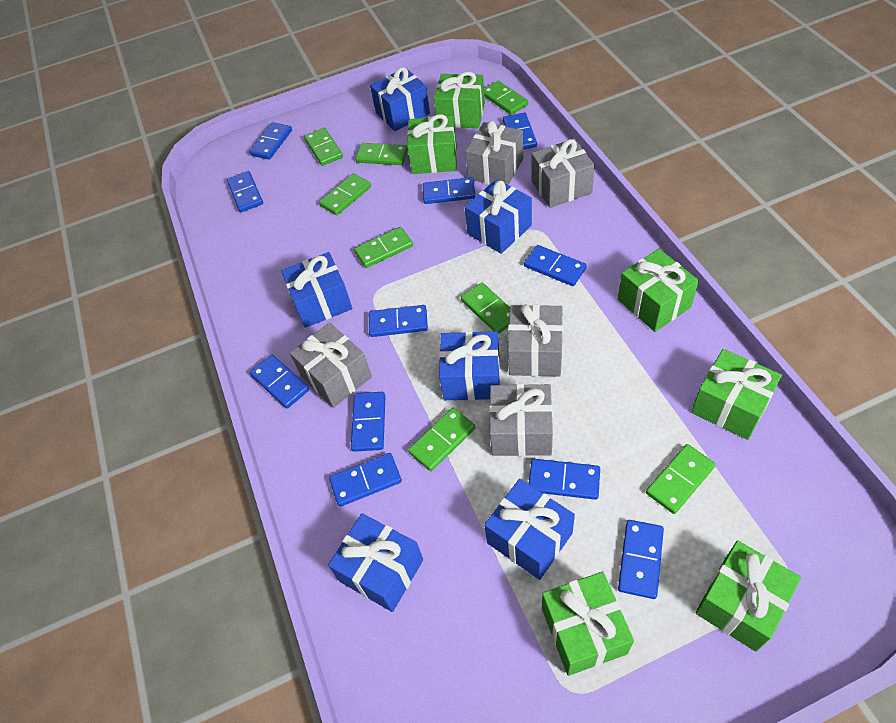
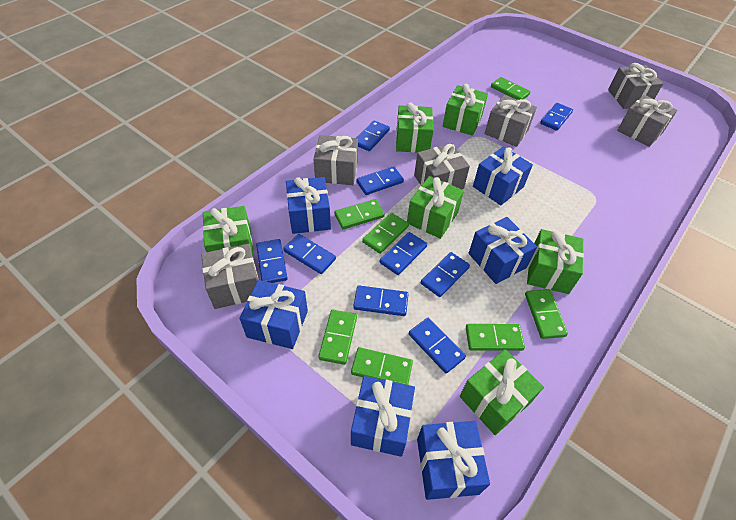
blue domino: 11 -> 9
green domino: 8 -> 7
grey gift: 5 -> 6

